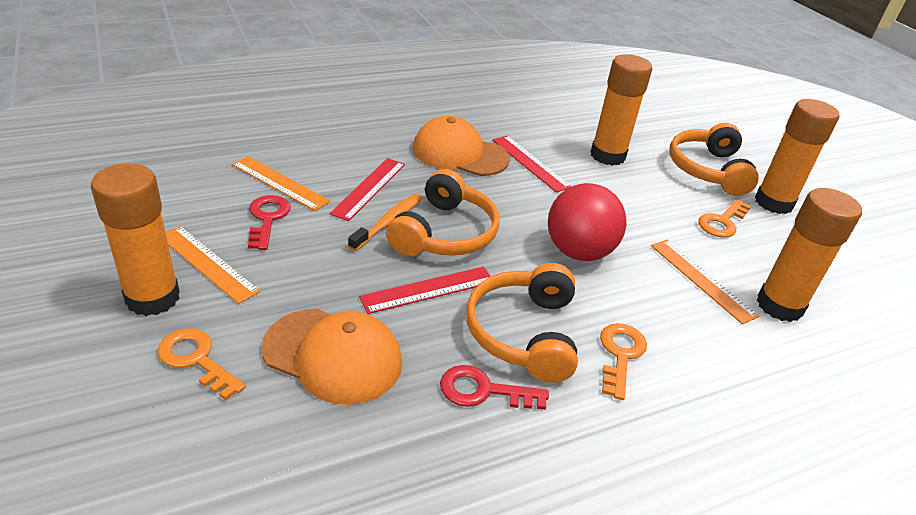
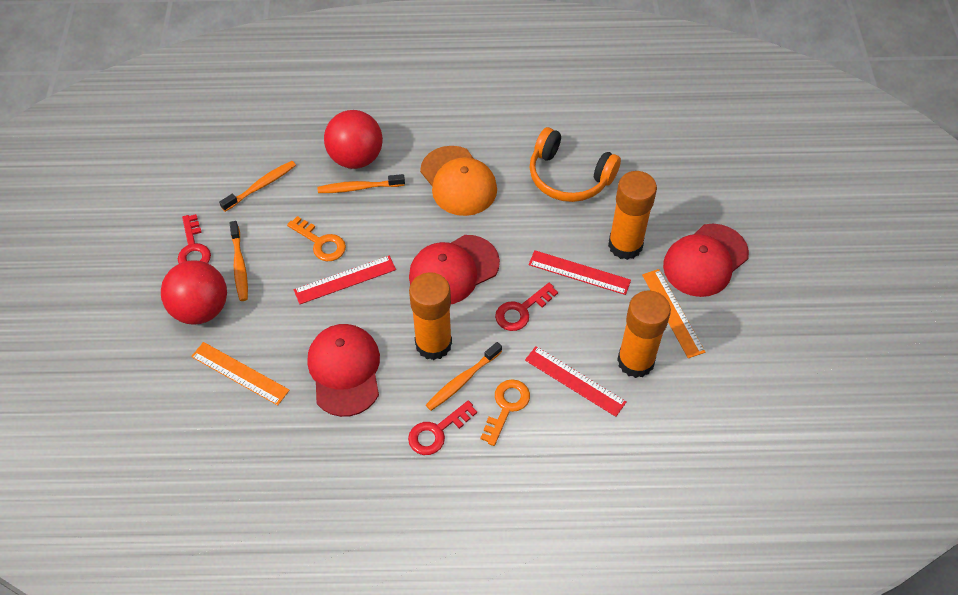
orange cap: 2 -> 1
orange glue stick: 4 -> 3
orange headphones: 3 -> 1
orange key: 3 -> 2
orange ruler: 3 -> 2
orange toothbrush: 1 -> 4
red ball: 1 -> 2
red cap: 0 -> 3
red key: 2 -> 3

